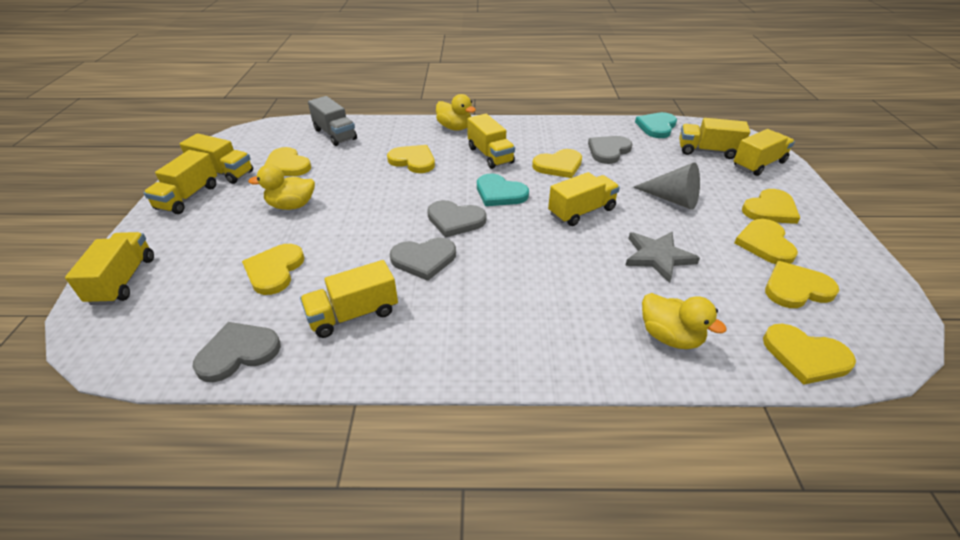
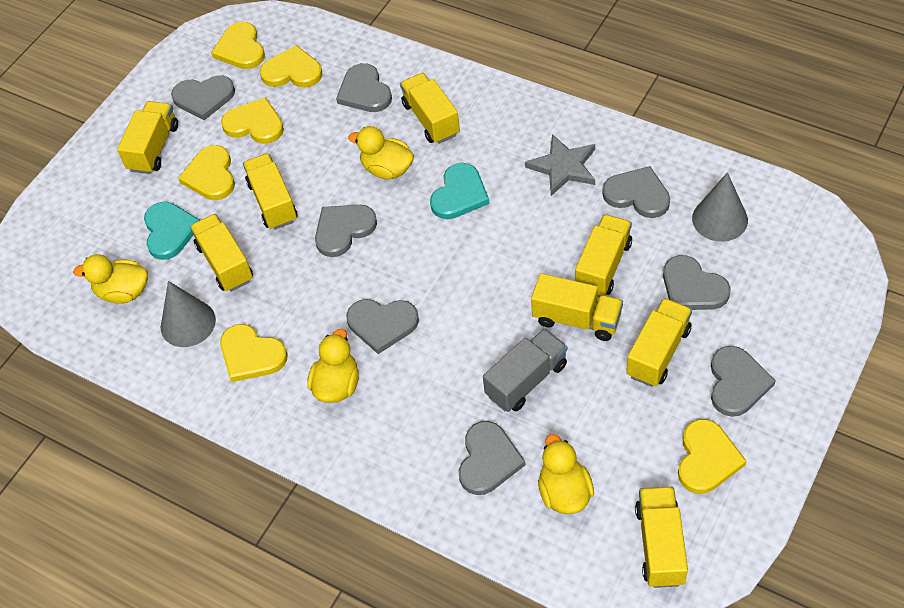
grey cone: 1 -> 2
grey heart: 4 -> 8
yellow duck: 3 -> 4
yellow heart: 8 -> 6

